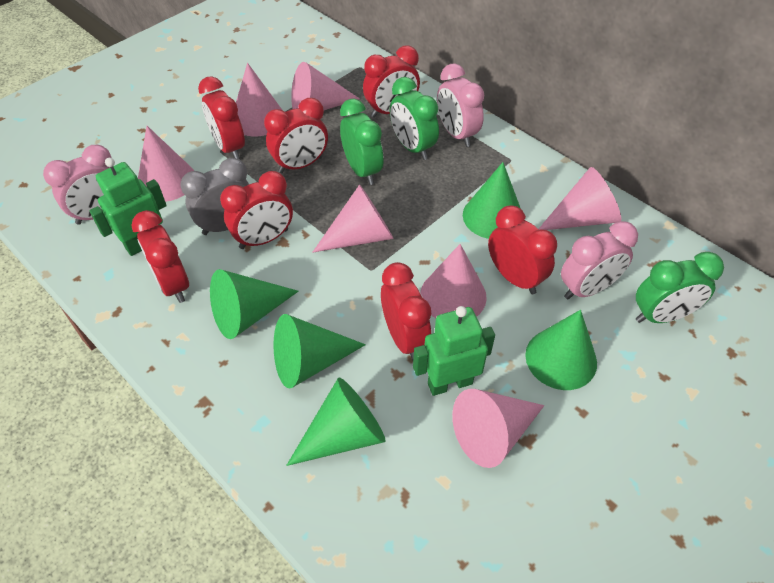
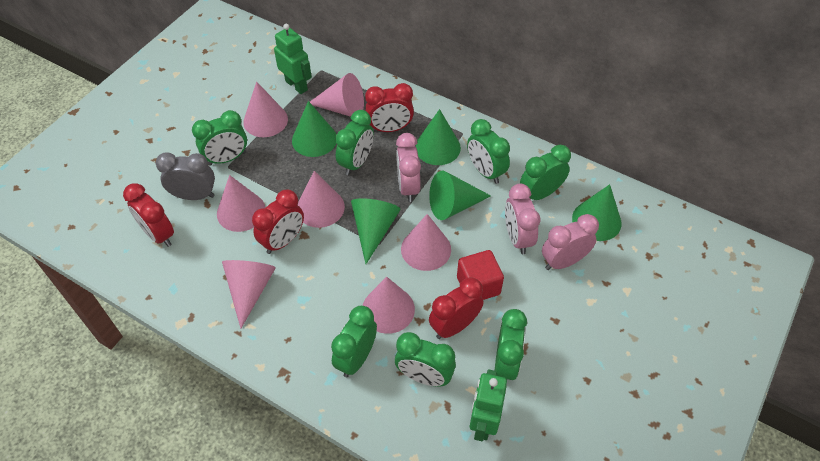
green clock: 3 -> 7
red clock: 7 -> 4
red cube: 0 -> 1

